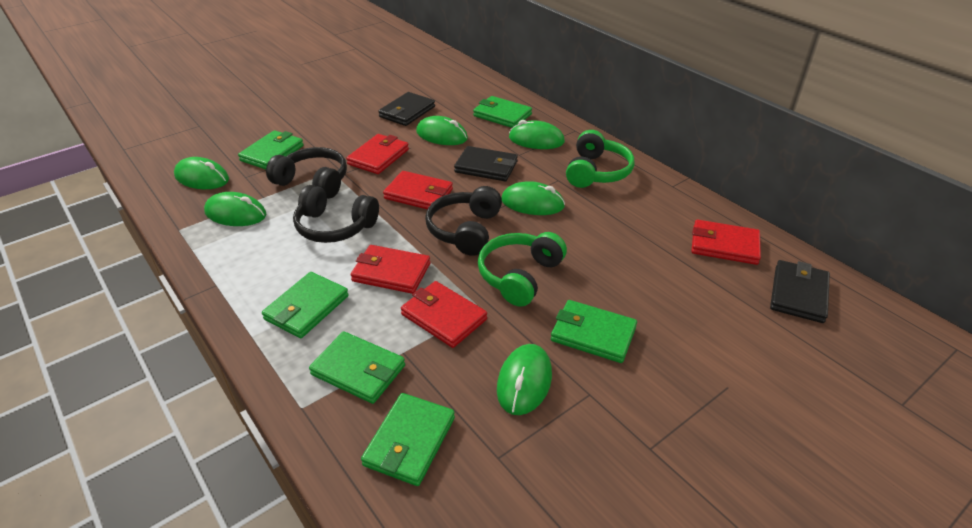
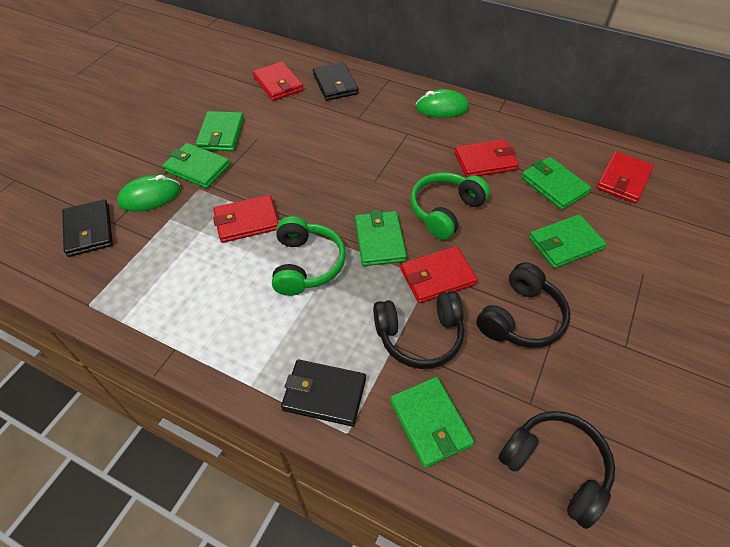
green mouse: 6 -> 2

